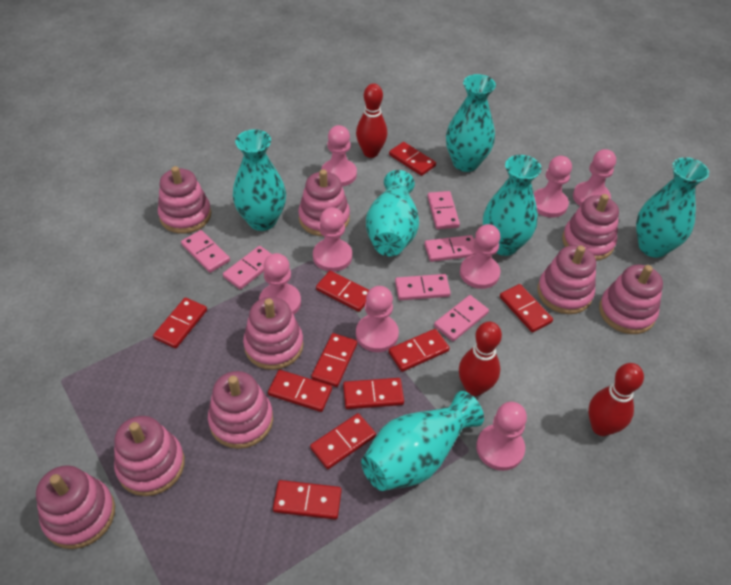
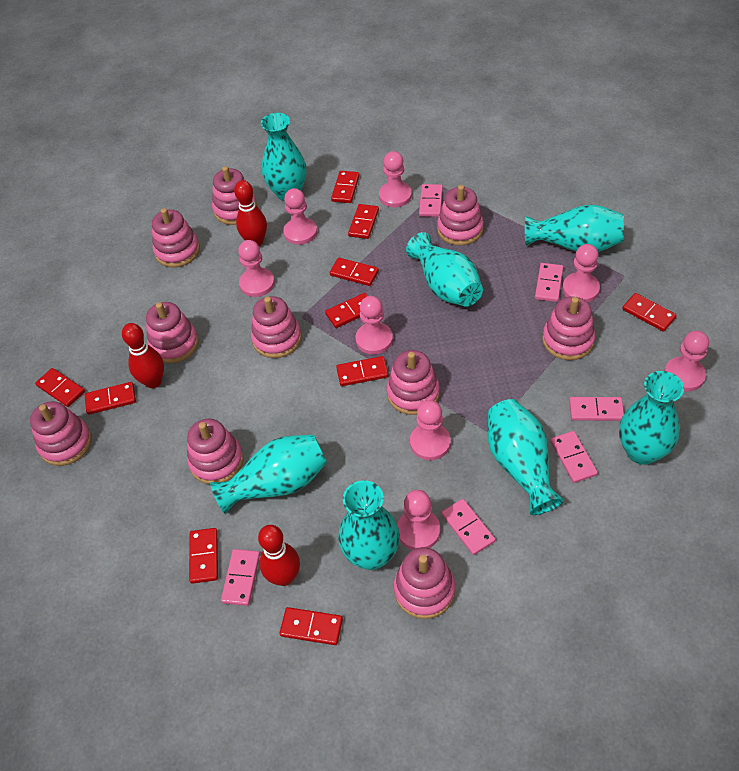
pink stacking toy: 9 -> 10
turquoise vase: 6 -> 7

